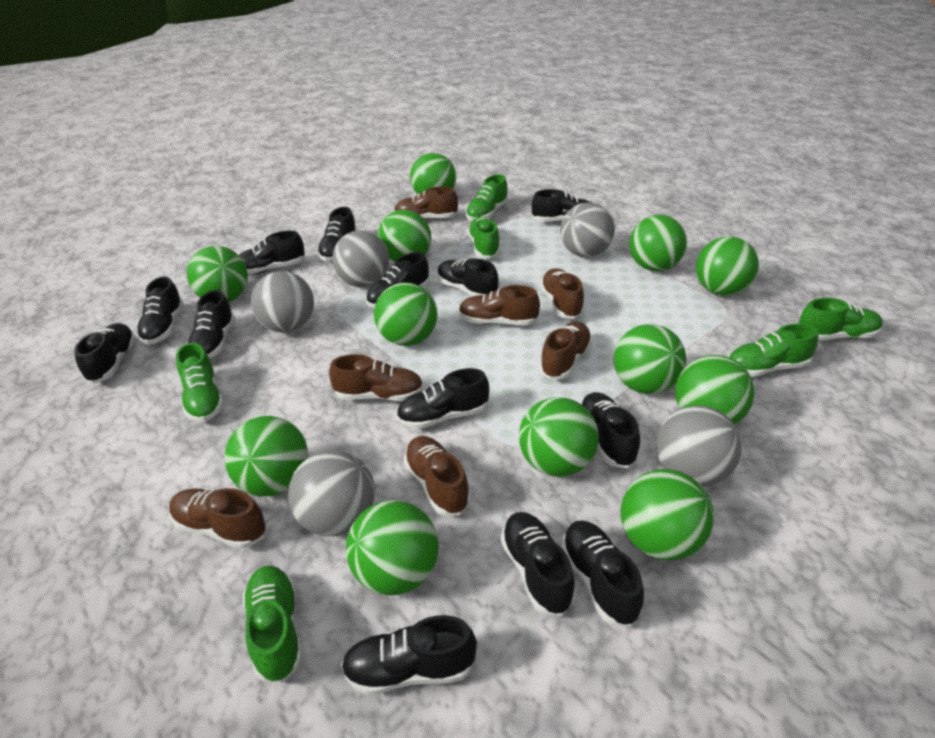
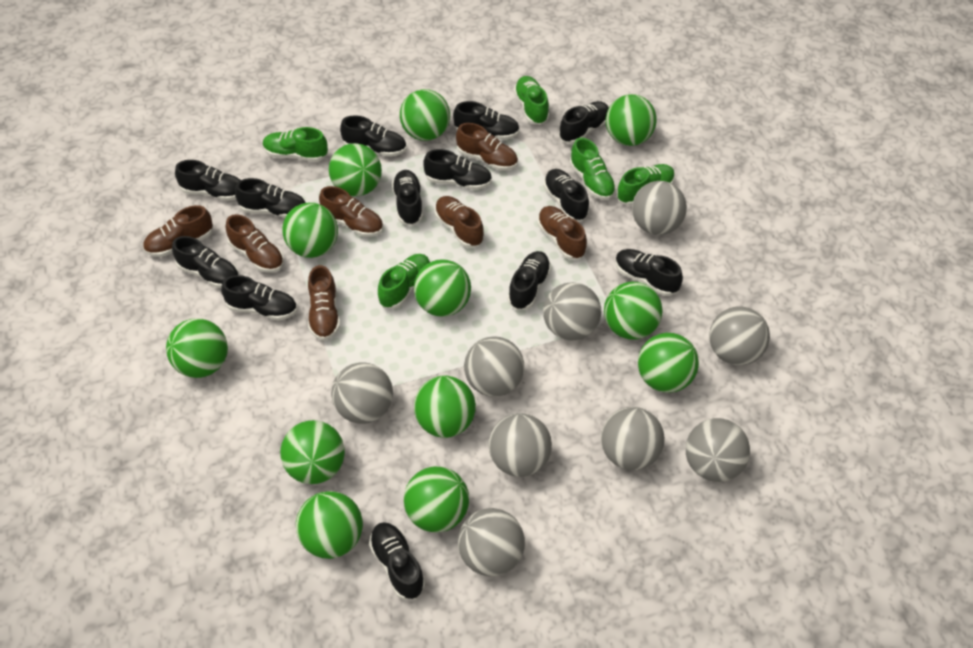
green shoe: 6 -> 5
grey ball: 5 -> 9

